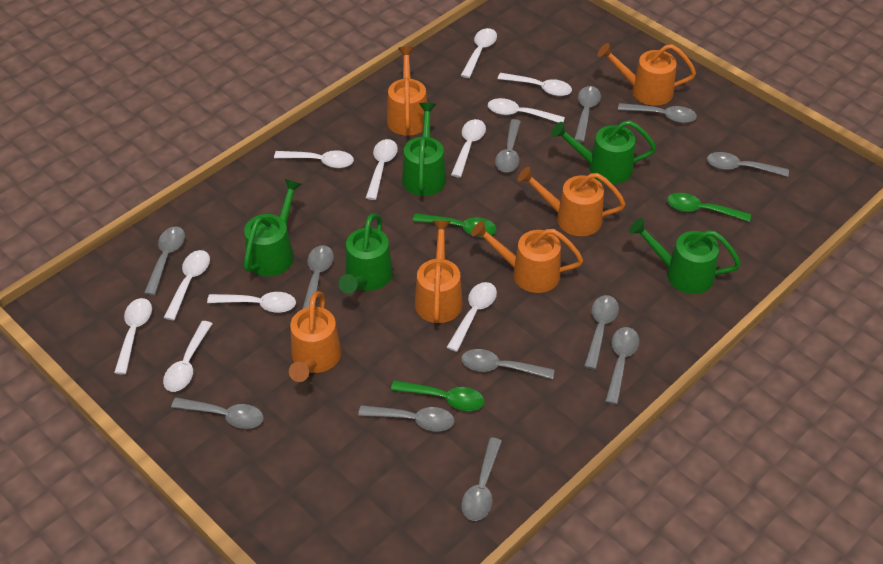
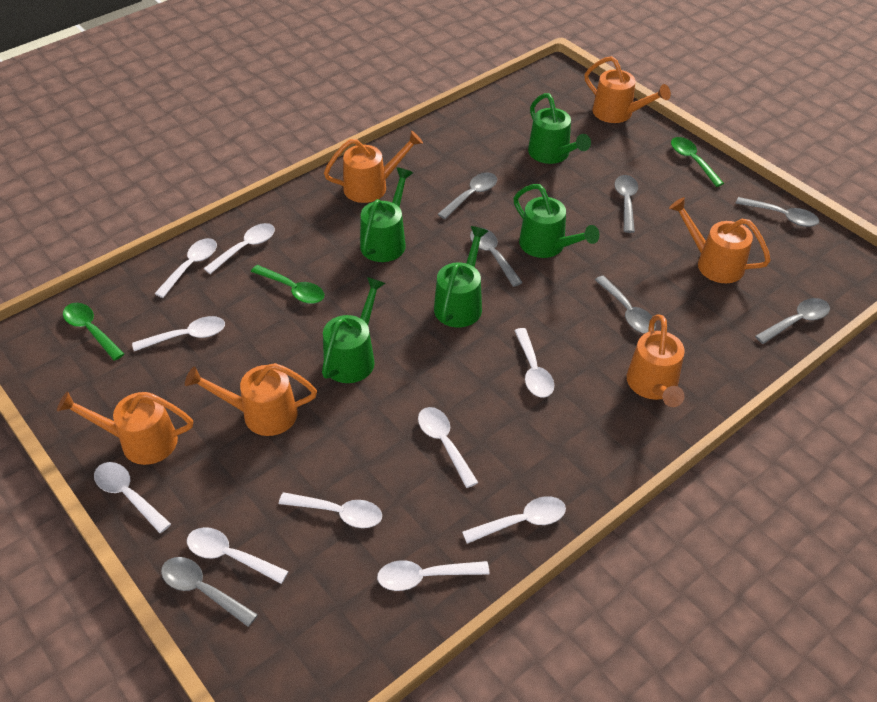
grey spoon: 12 -> 7
white spoon: 11 -> 10

